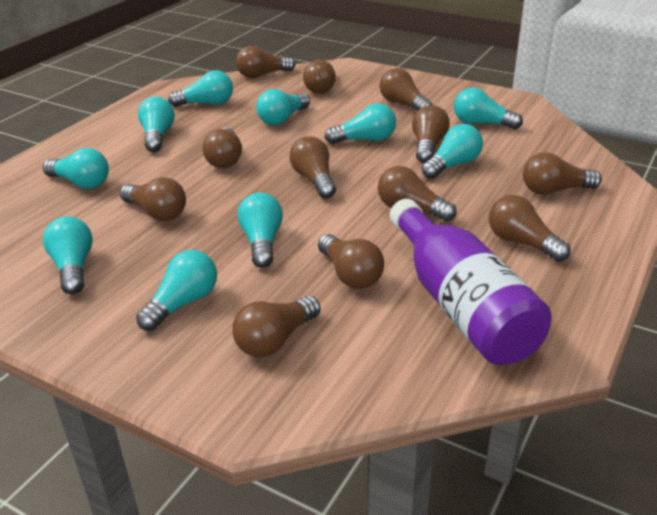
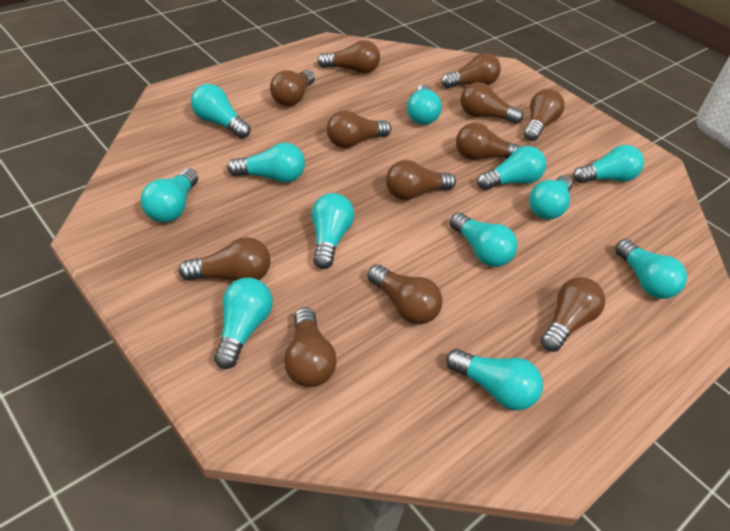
purple bottle: 1 -> 0
turquoise light bulb: 10 -> 12

